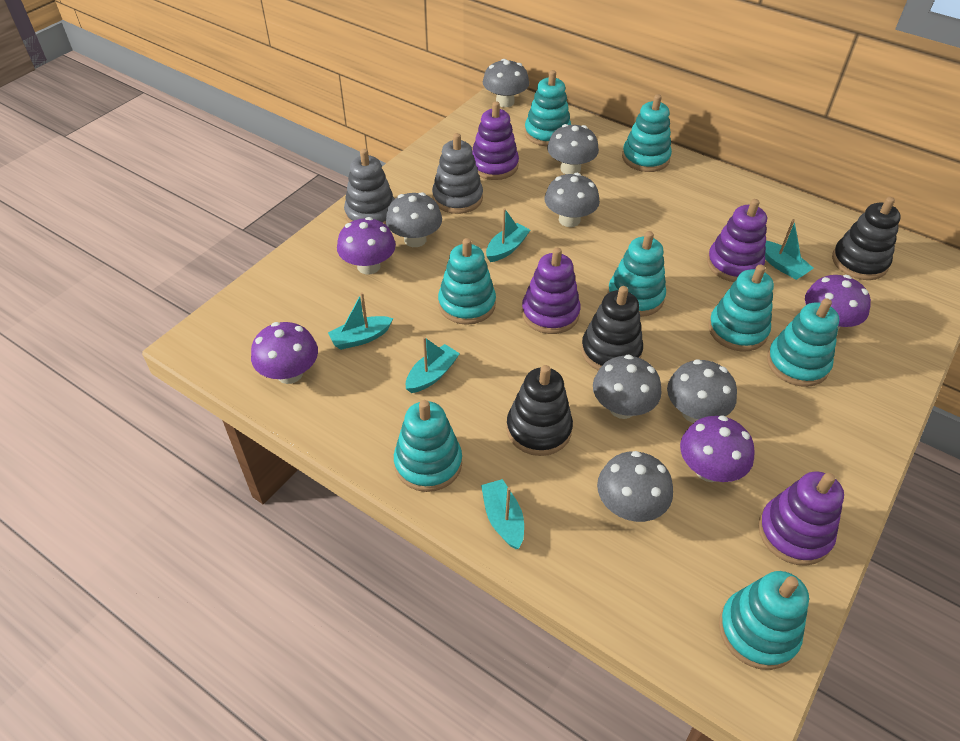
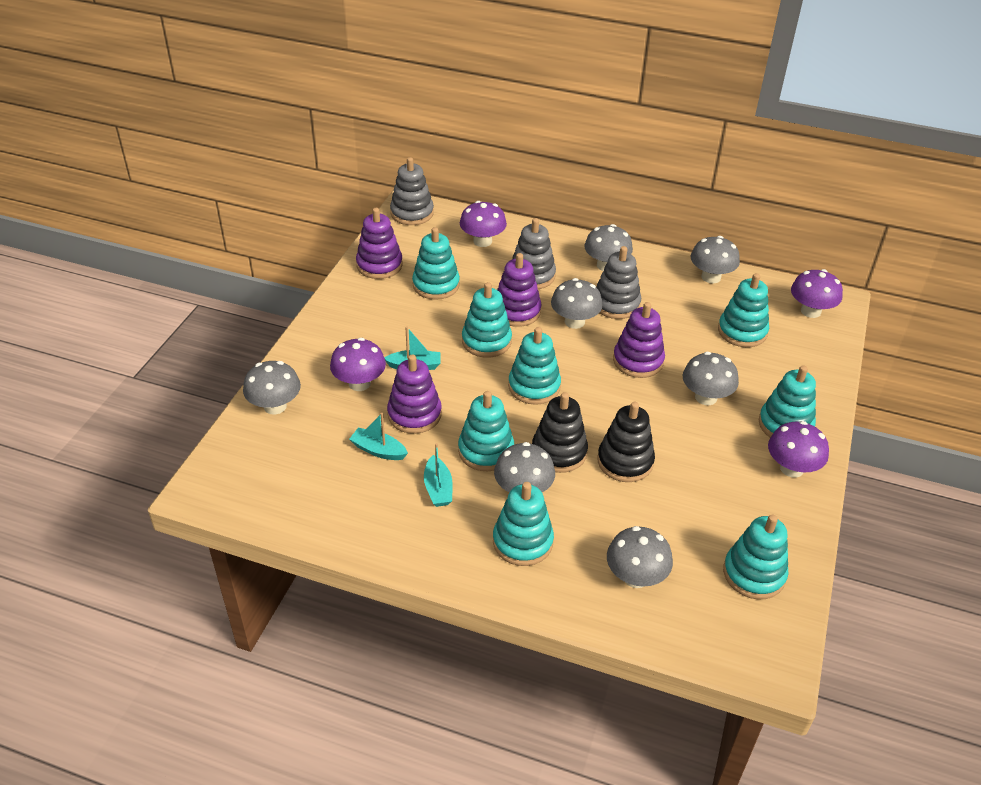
black stacking toy: 3 -> 2
grey stacking toy: 2 -> 3
turquoise boat: 5 -> 3

